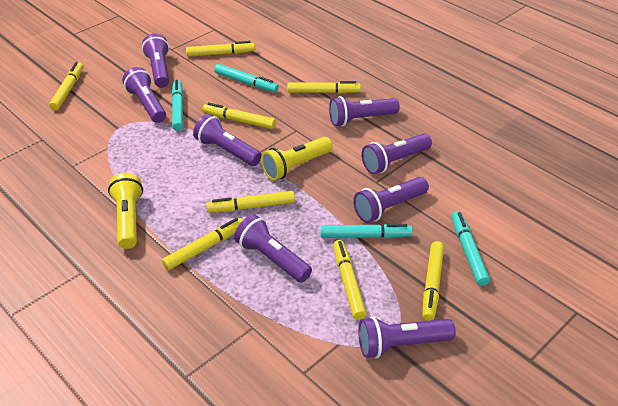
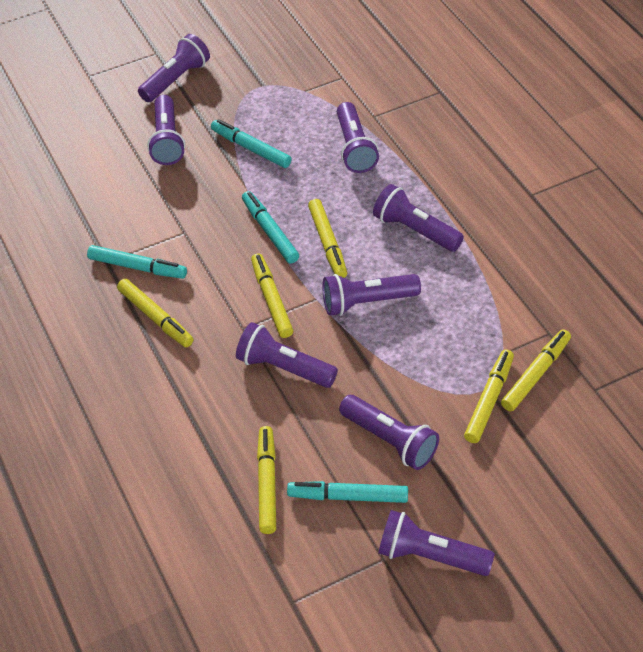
yellow flashlight: 2 -> 0
yellow marker: 8 -> 6

